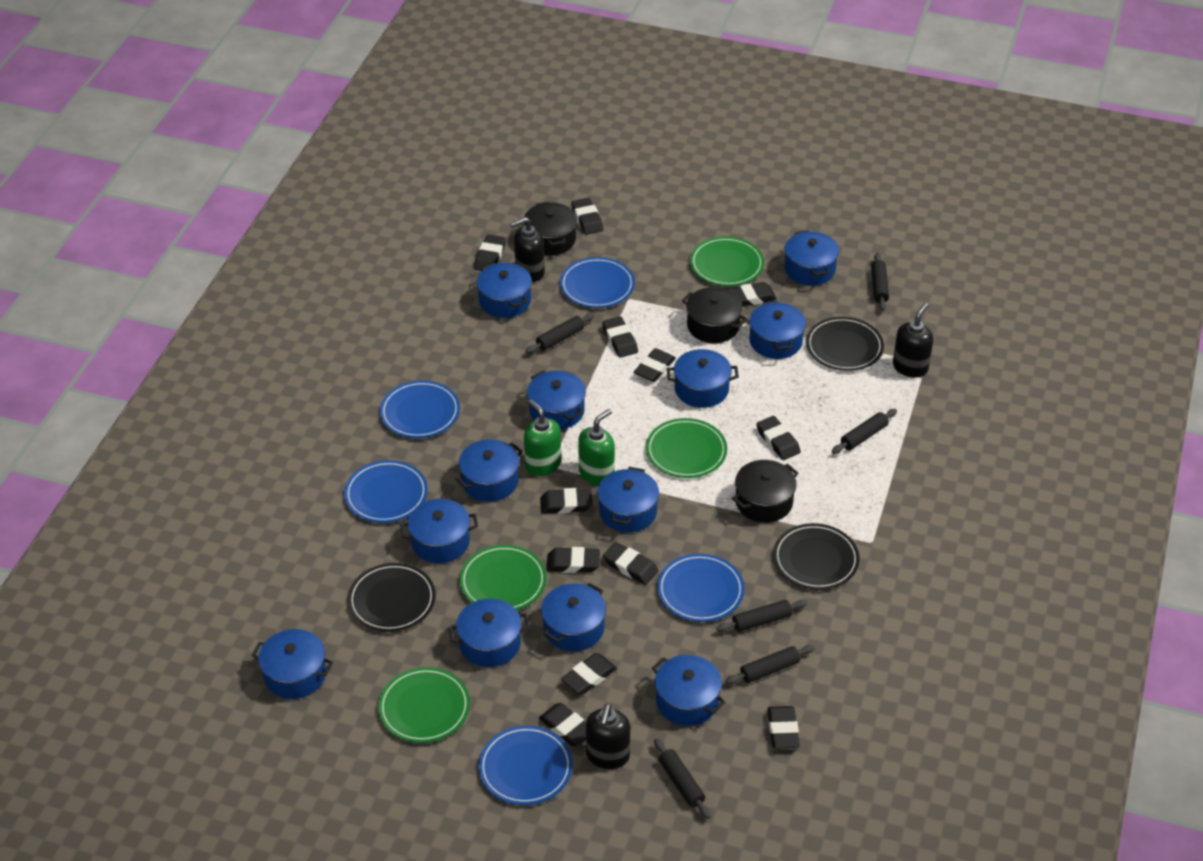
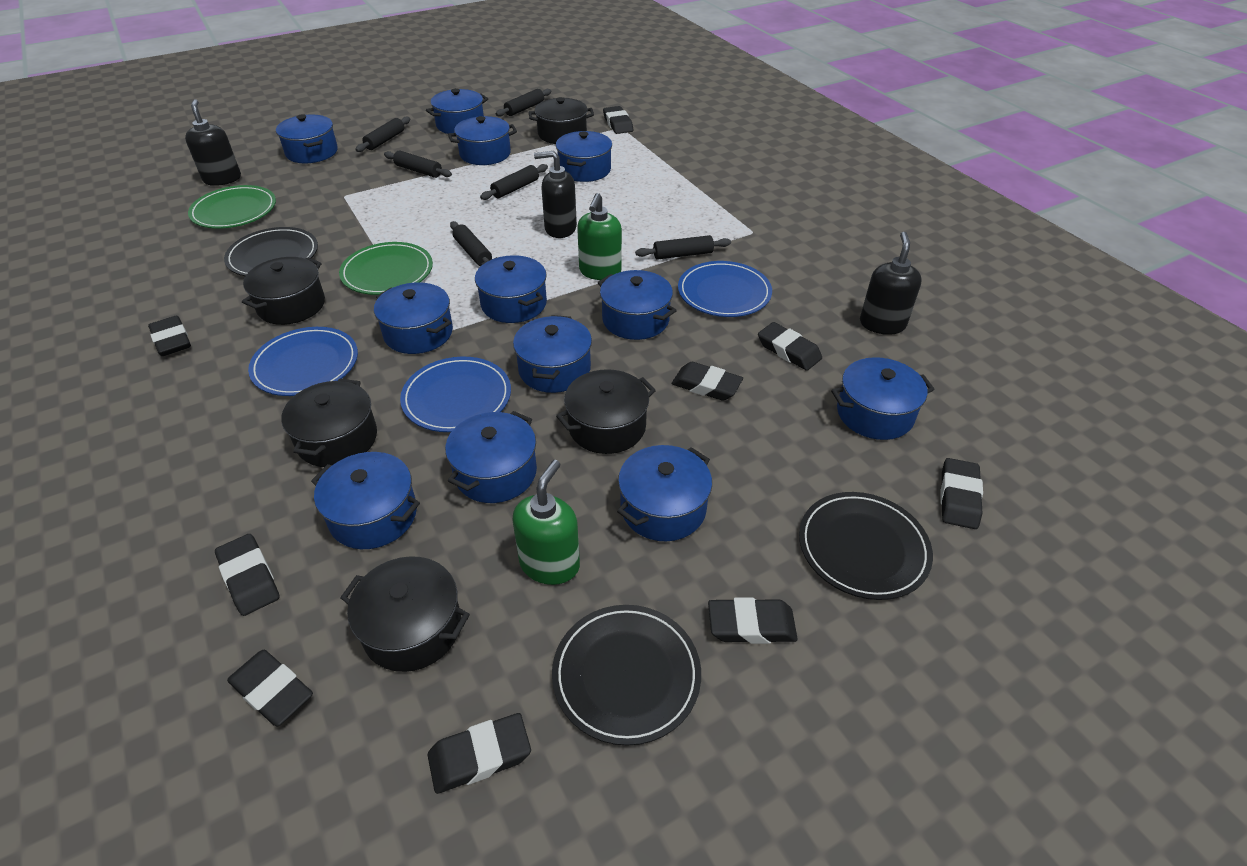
black eraser: 12 -> 9
black pot: 3 -> 5
blue plate: 5 -> 3
green plate: 4 -> 2

